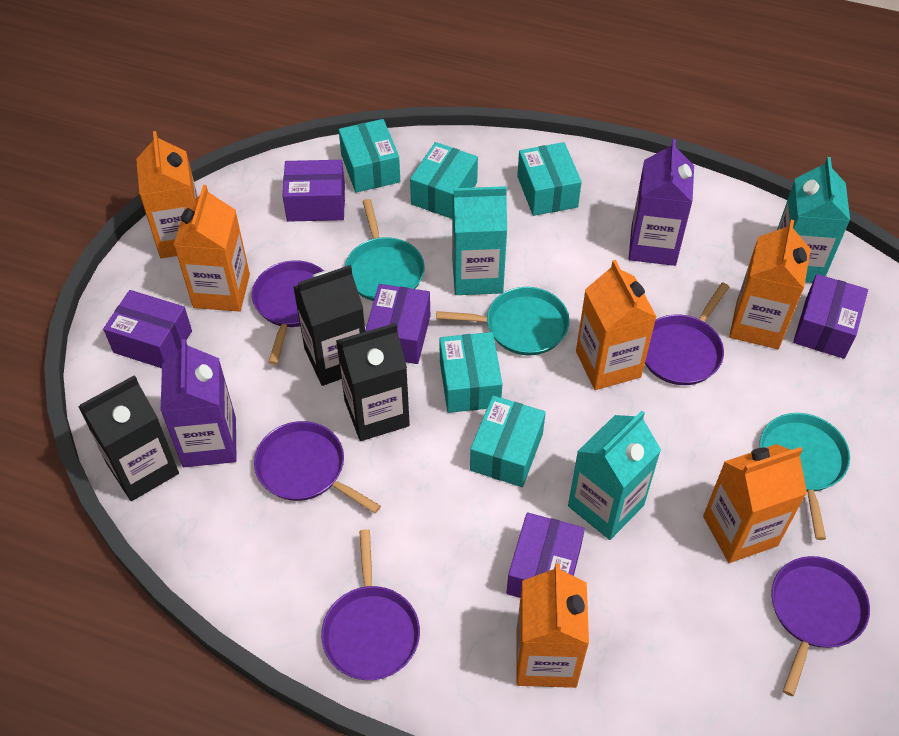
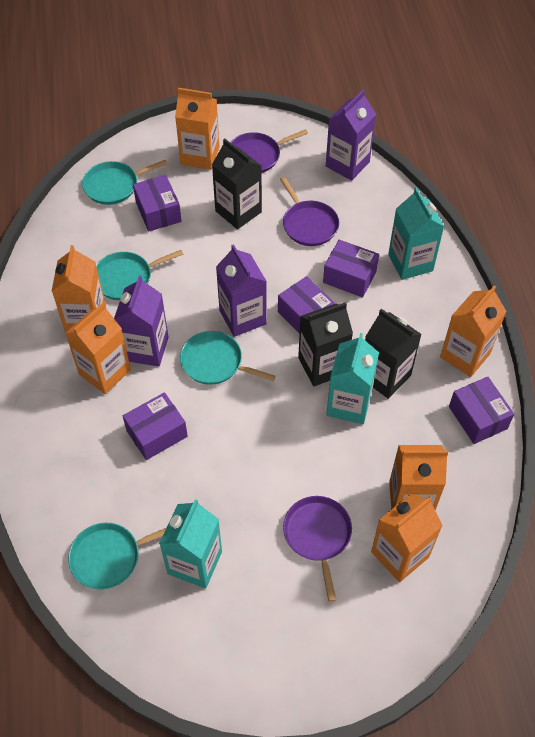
purple carton: 2 -> 3
purple pan: 5 -> 3
turquoise box: 5 -> 0
turquoise pan: 3 -> 4

